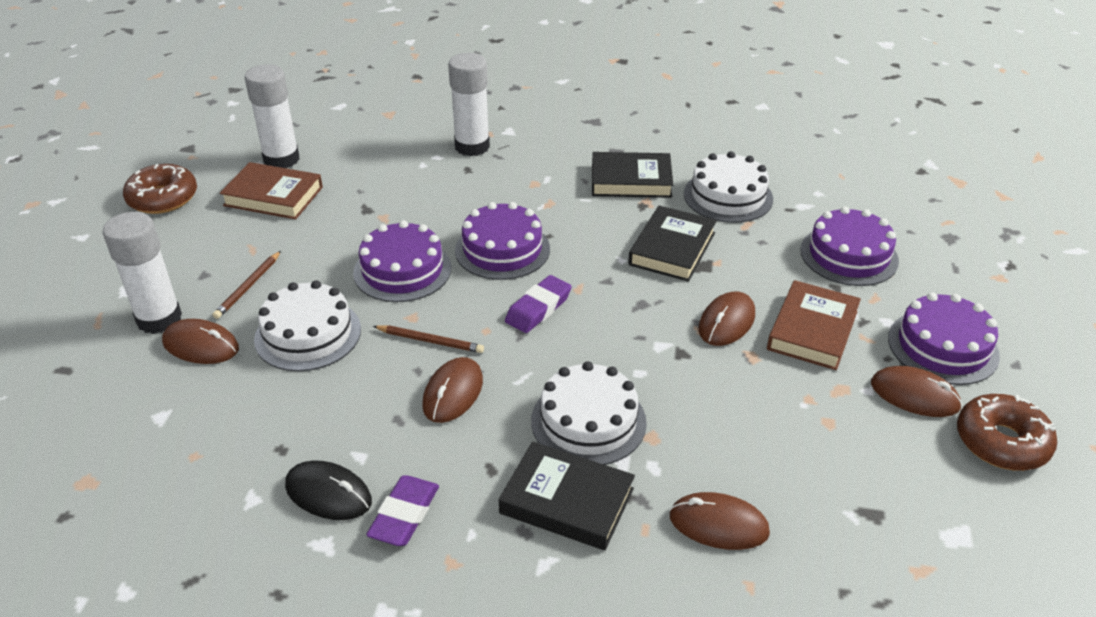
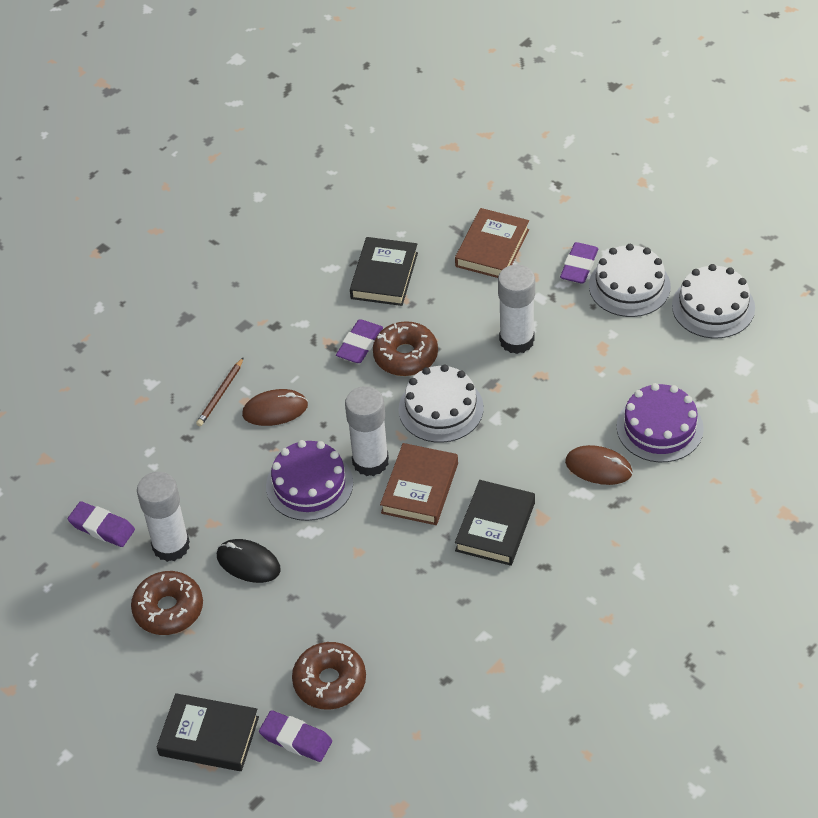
brown donut: 2 -> 3
brown mouse: 5 -> 2
brown pencil: 2 -> 1
purple cake: 4 -> 2
purple eraser: 2 -> 4

